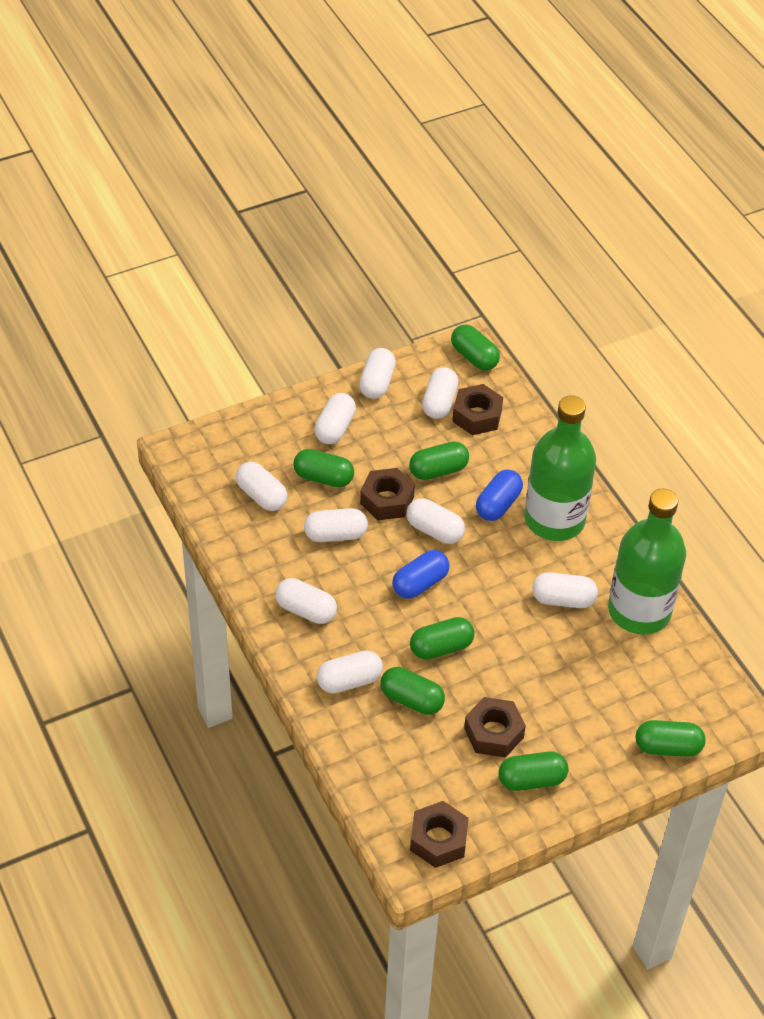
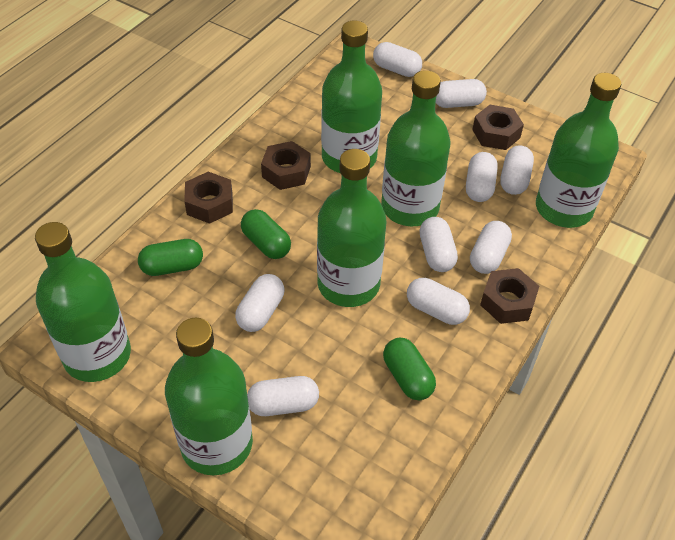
blue capsule: 2 -> 0
green bottle: 2 -> 6
green capsule: 7 -> 3

